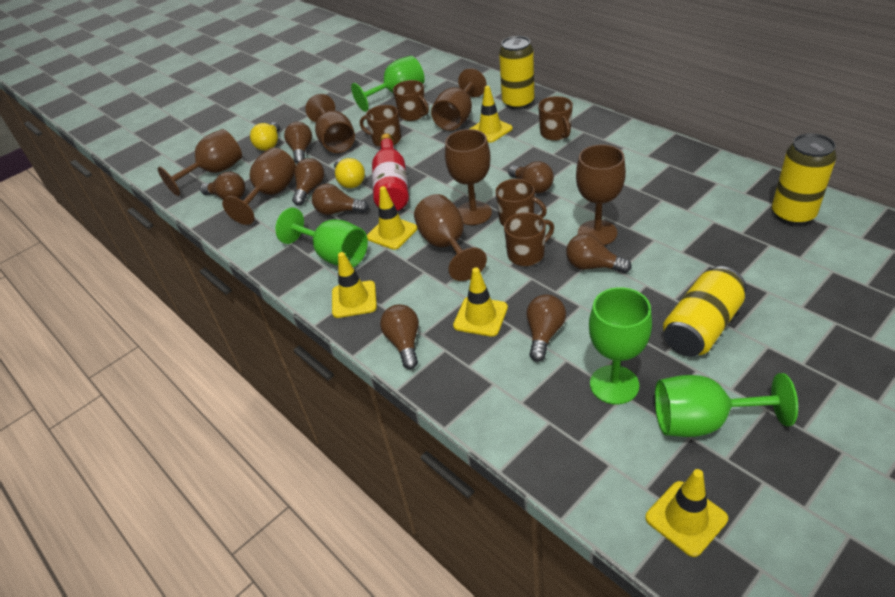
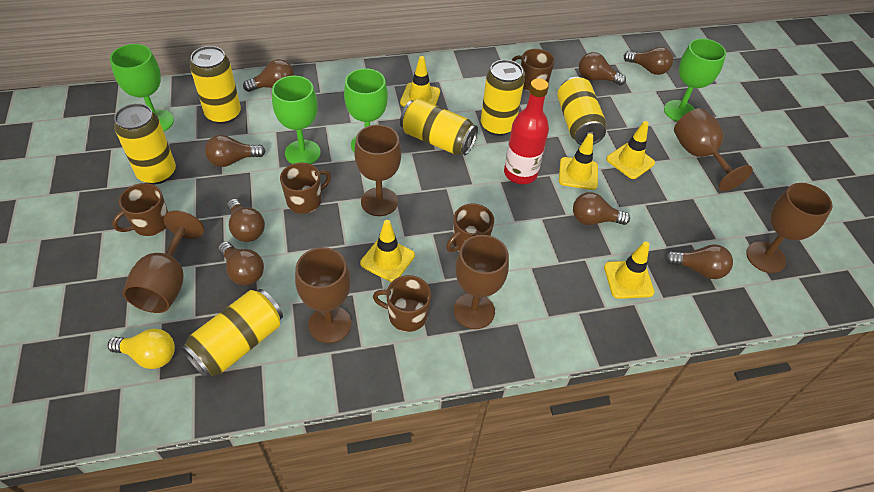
brown goblet: 7 -> 6
yellow can: 3 -> 6
yellow light bulb: 2 -> 1

